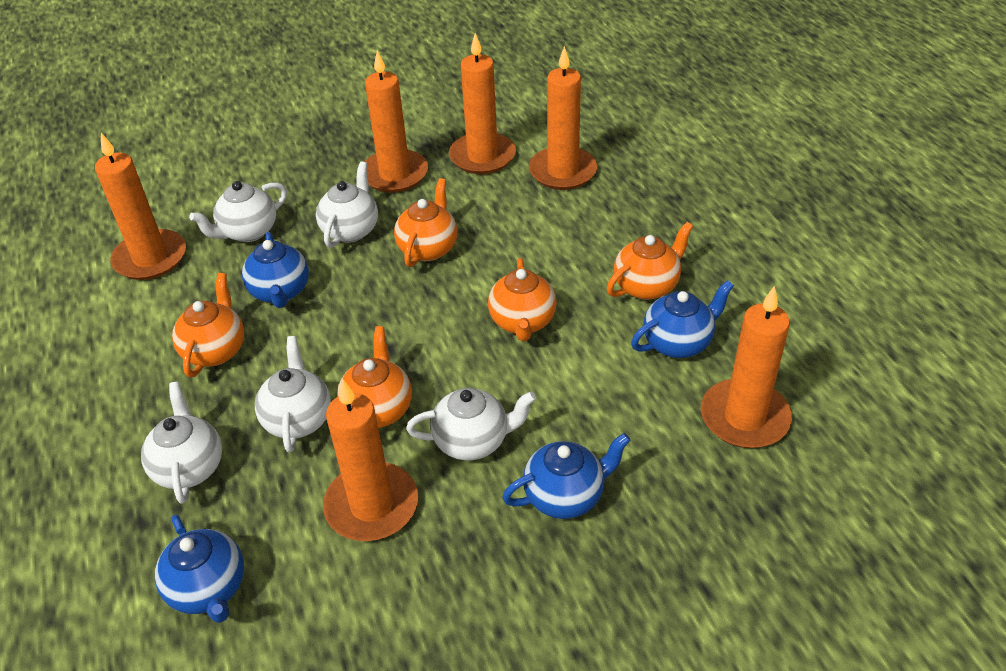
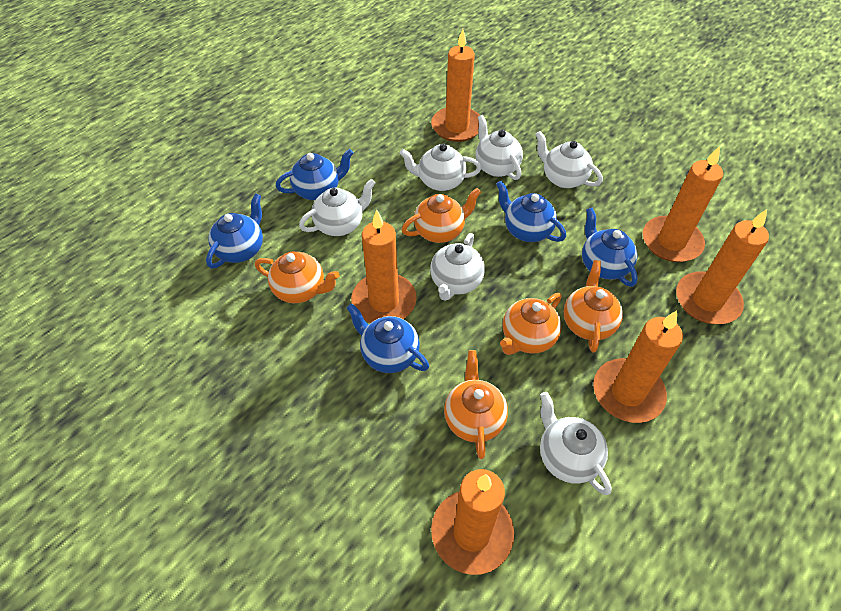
blue teapot: 4 -> 5
white teapot: 5 -> 6

